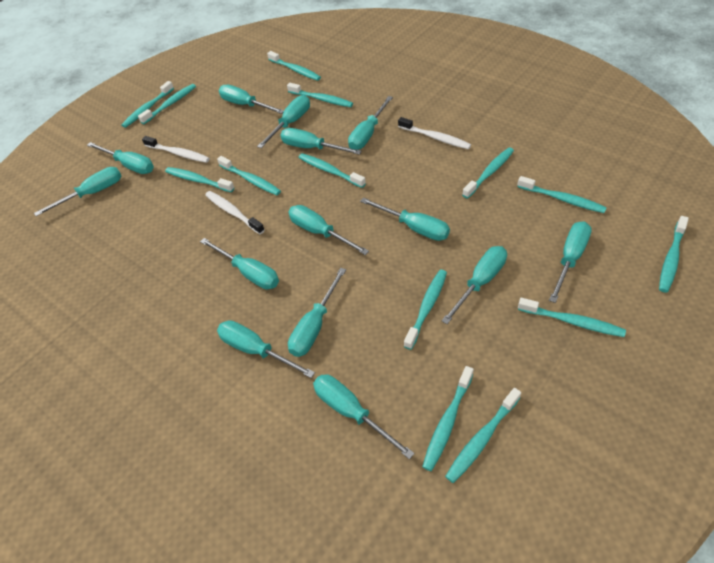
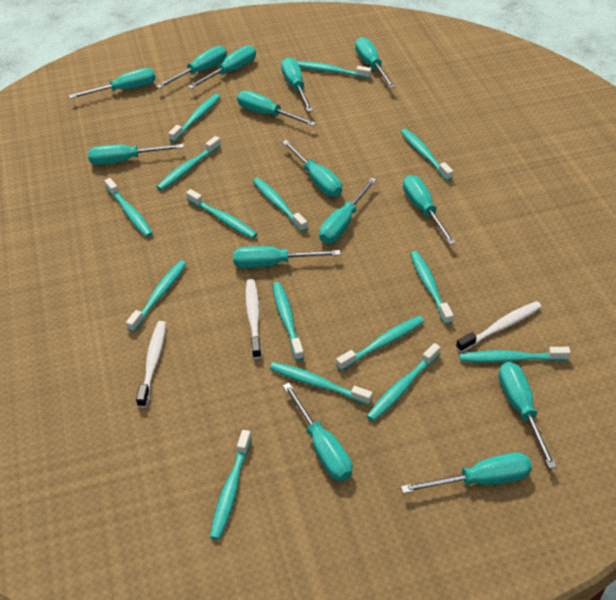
turquoise toothbrush: 14 -> 15

